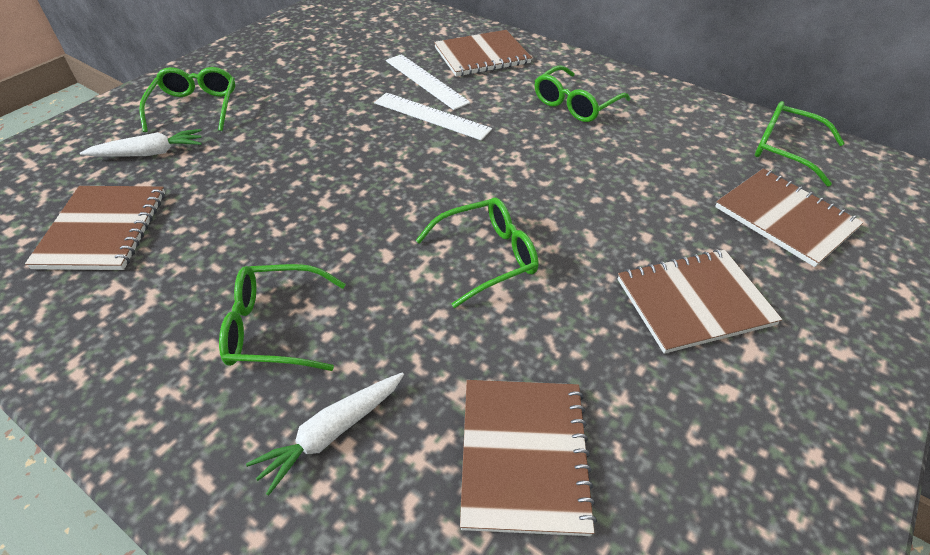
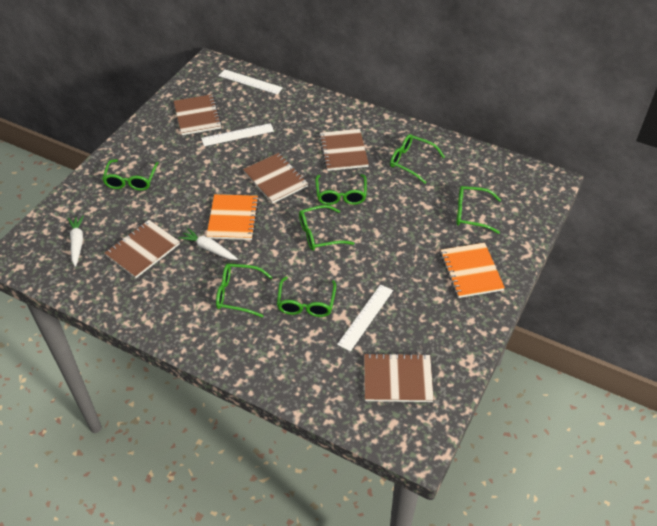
green glasses: 5 -> 7
orange notebook: 0 -> 2
white ruler: 2 -> 3

